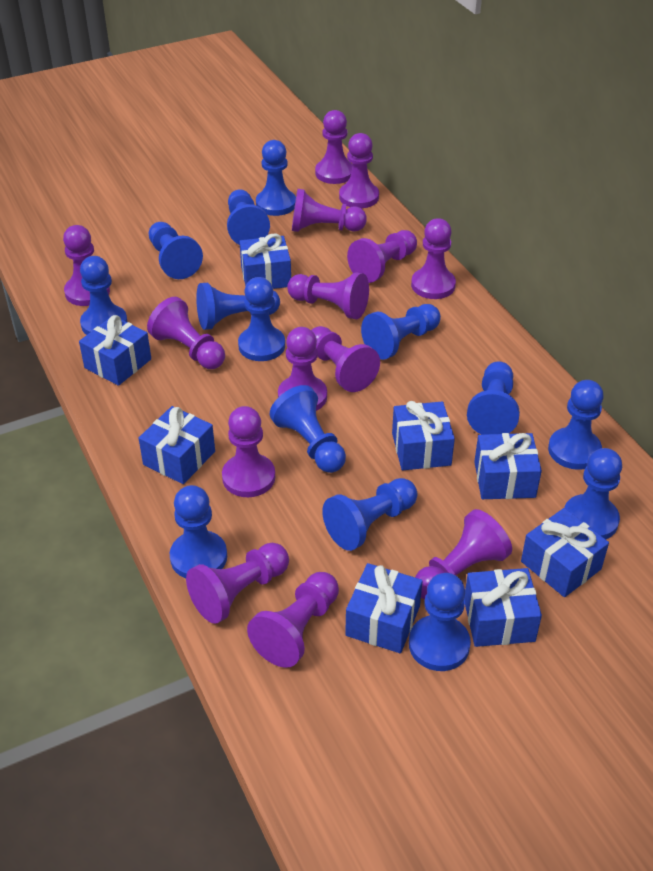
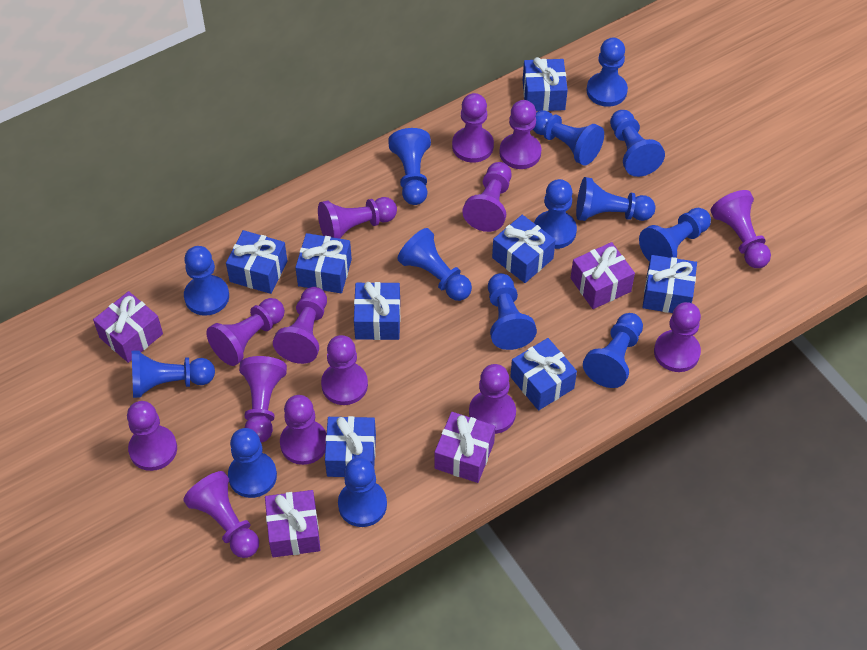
purple gift: 0 -> 4

